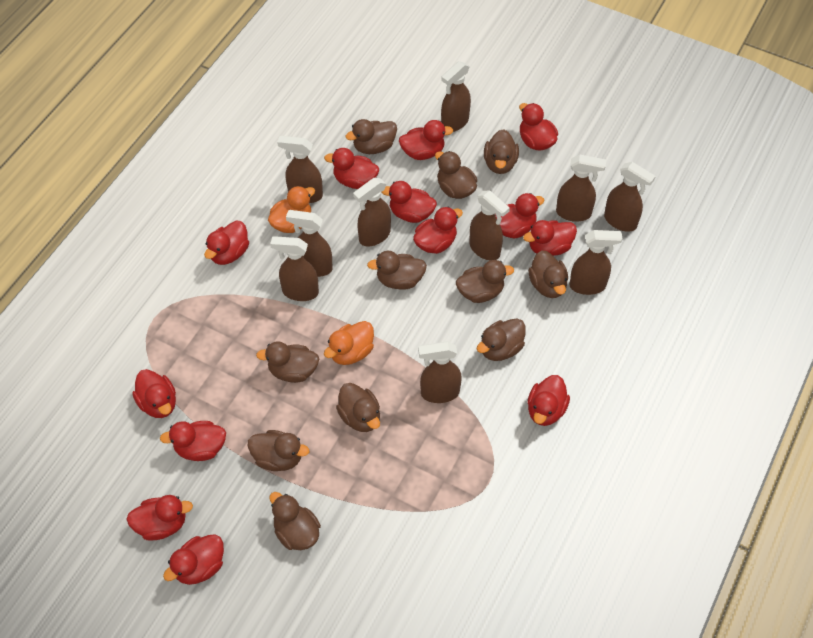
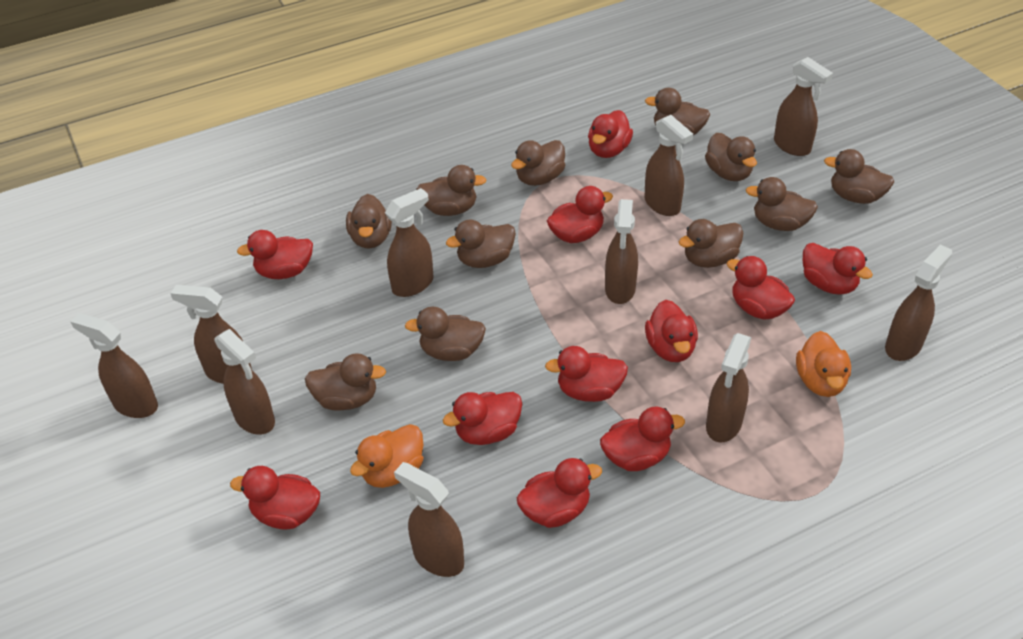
red duck: 13 -> 11

